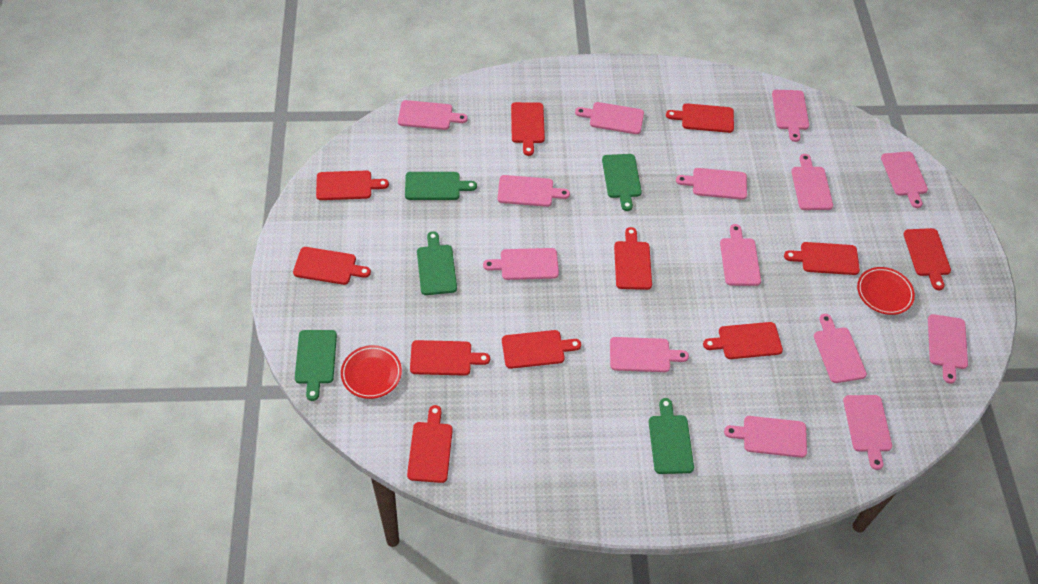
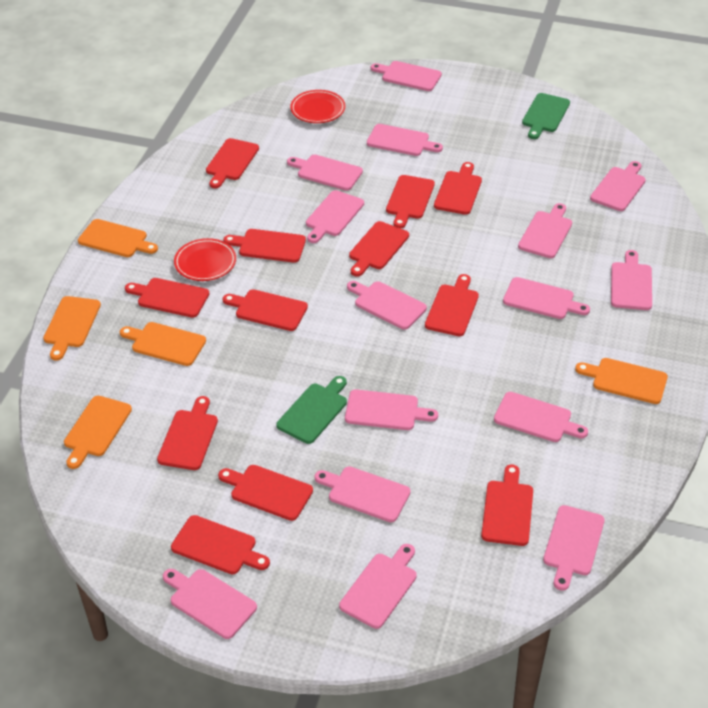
green cutting board: 5 -> 2
orange cutting board: 0 -> 5
pink cutting board: 14 -> 15
red cutting board: 11 -> 12

